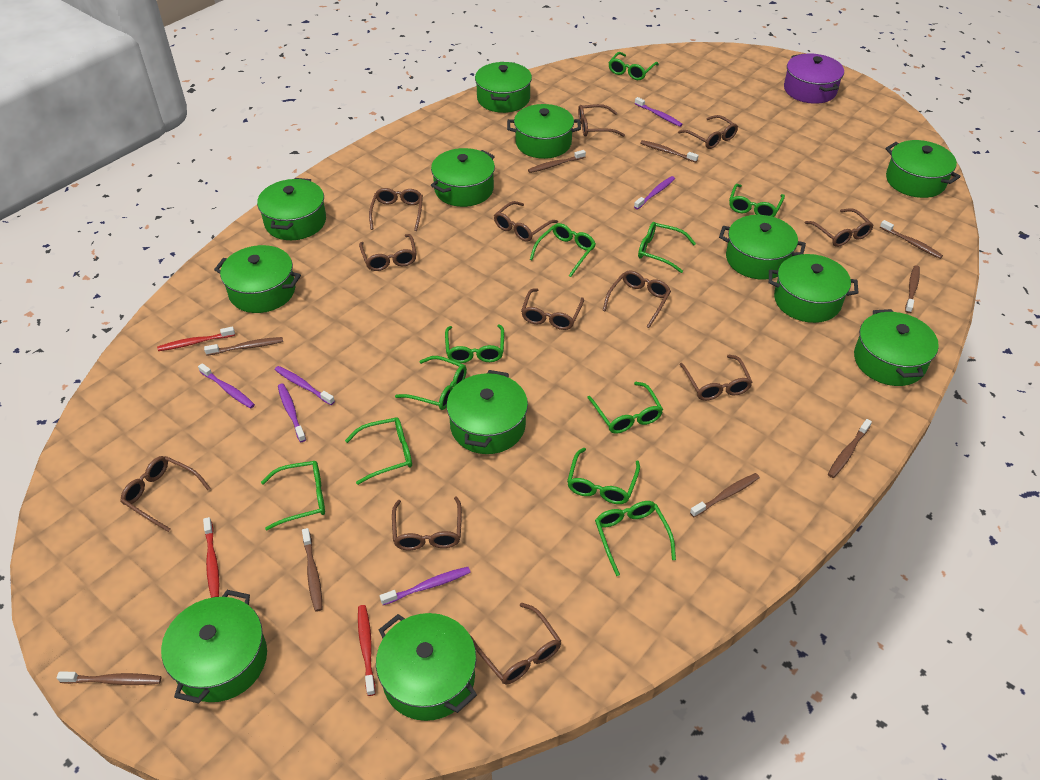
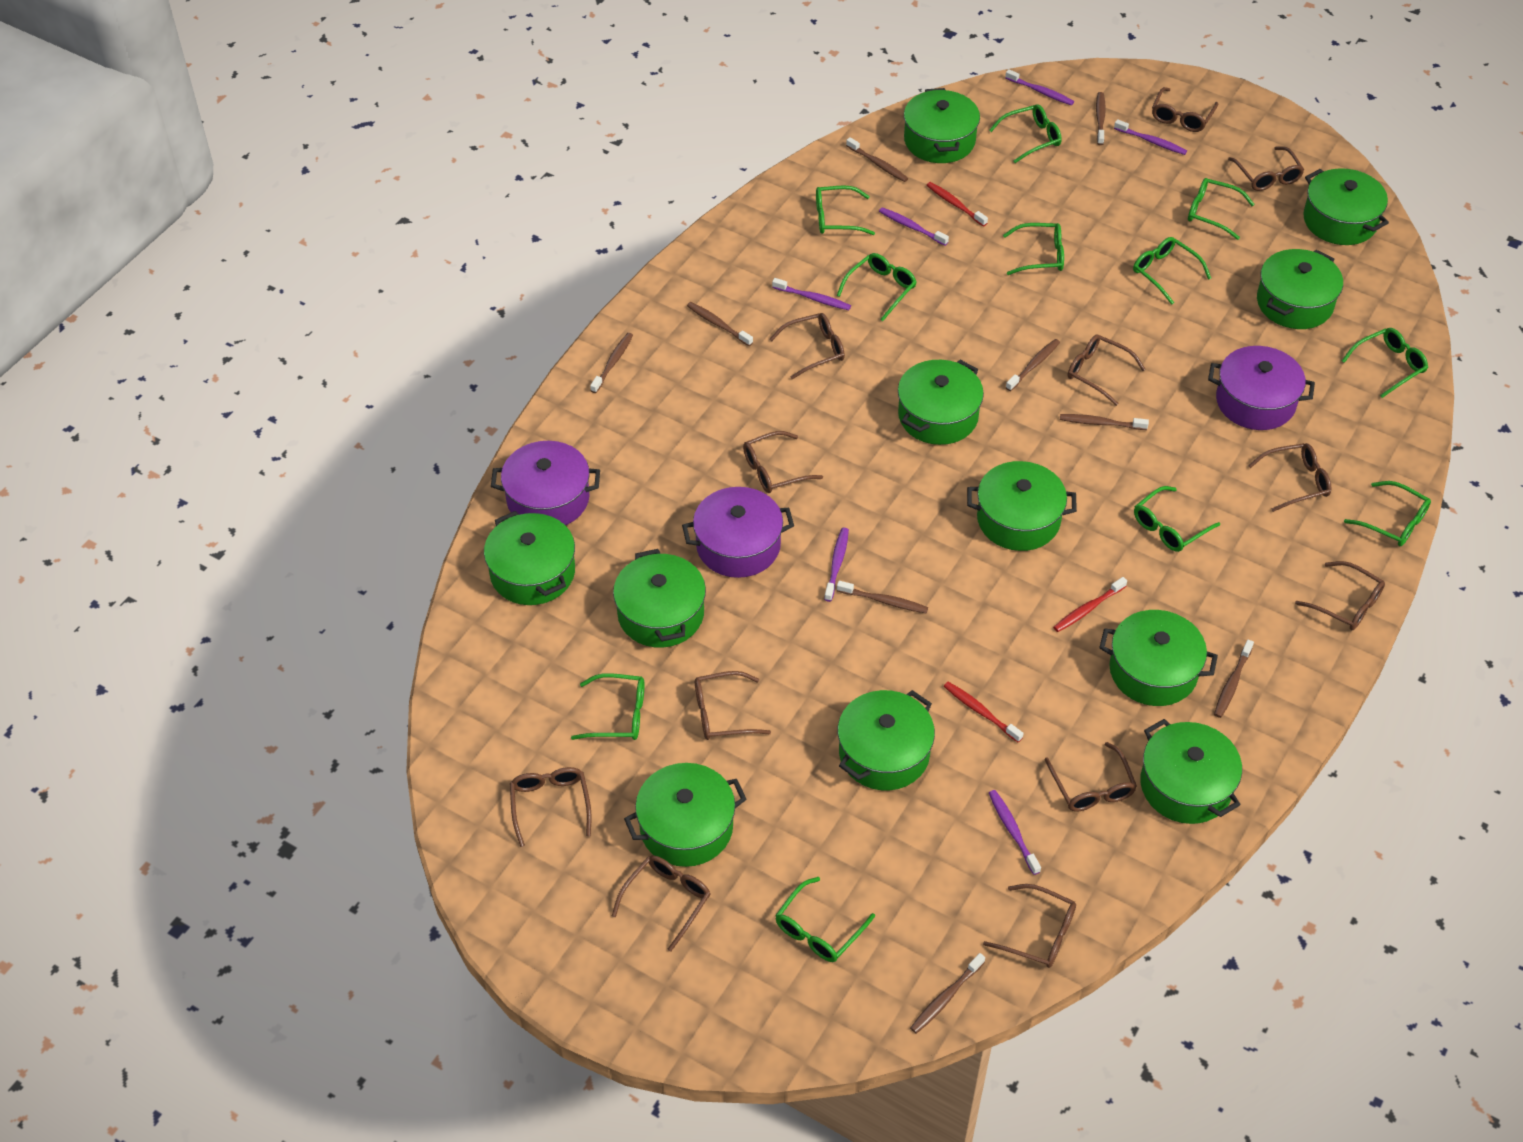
green pot: 12 -> 11
purple pot: 1 -> 3

